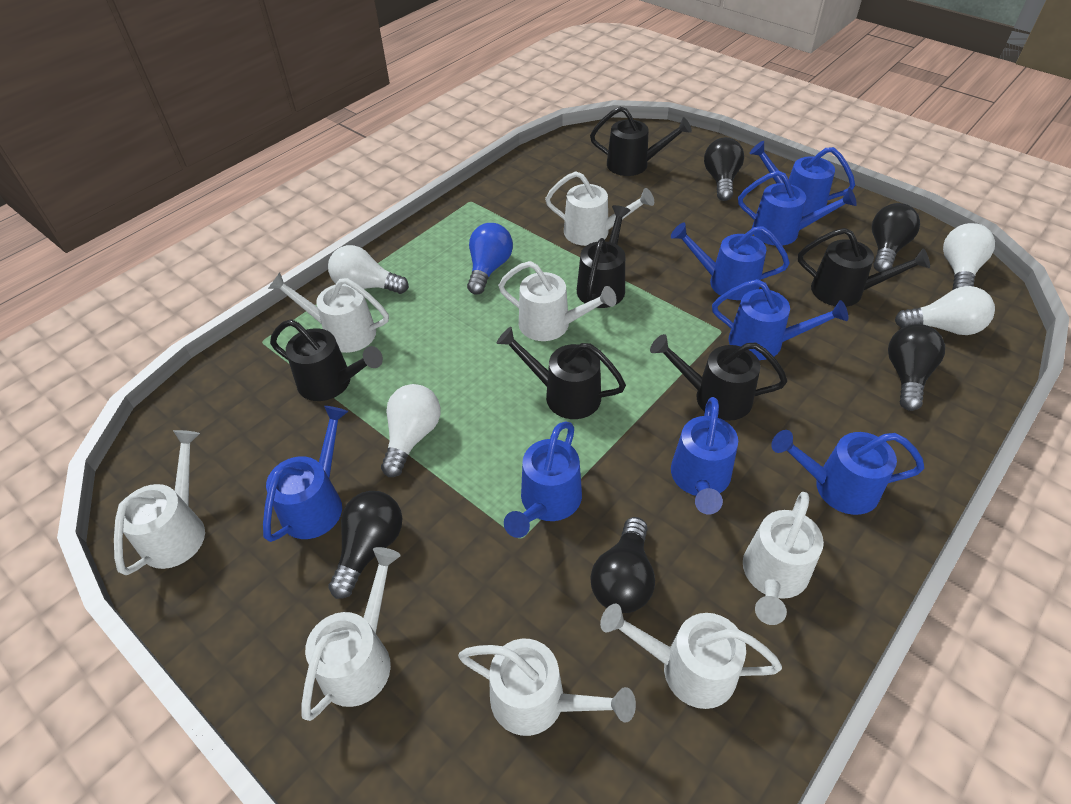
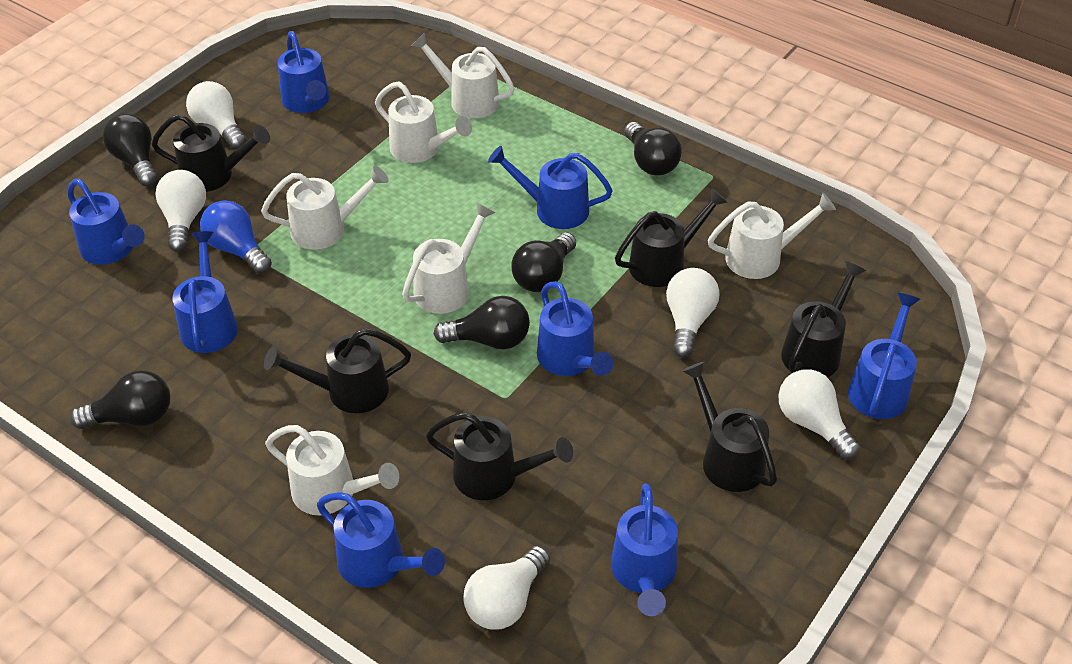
white light bulb: 4 -> 5
white watering can: 8 -> 6

